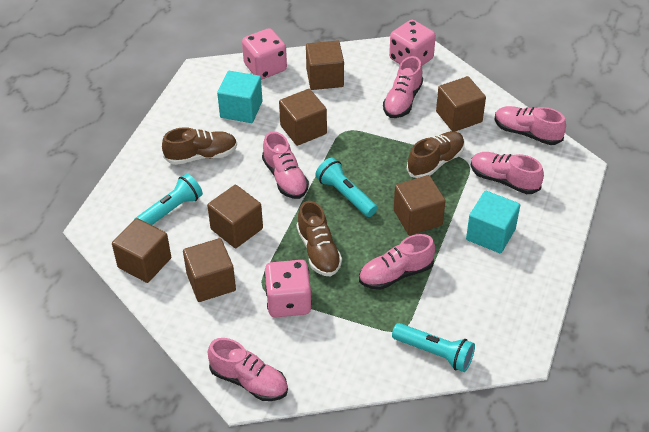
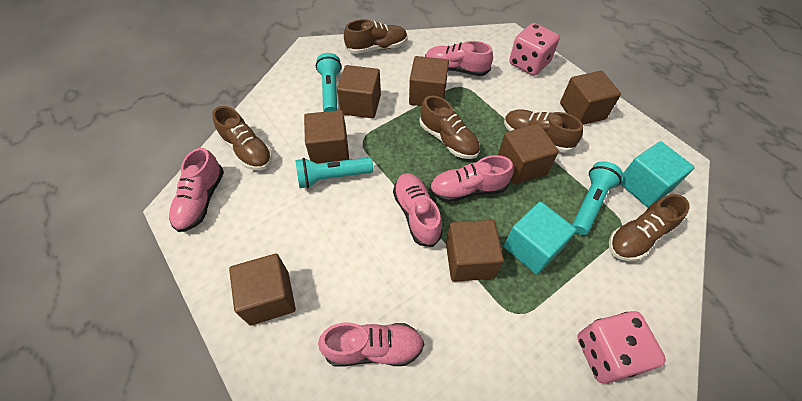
brown shoe: 3 -> 5
pink dice: 3 -> 2
pink shoe: 6 -> 5

